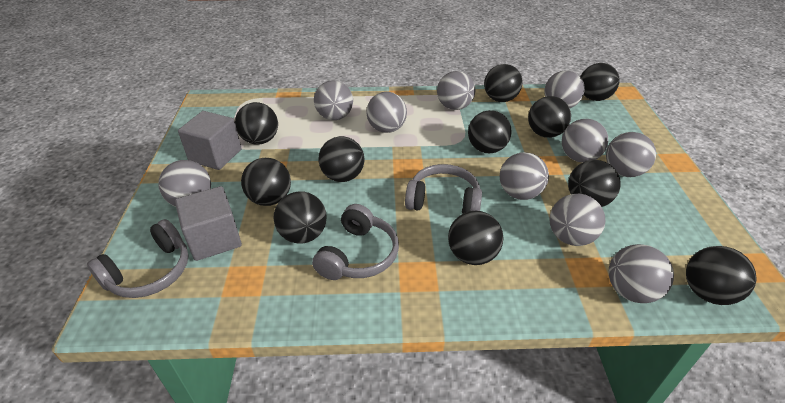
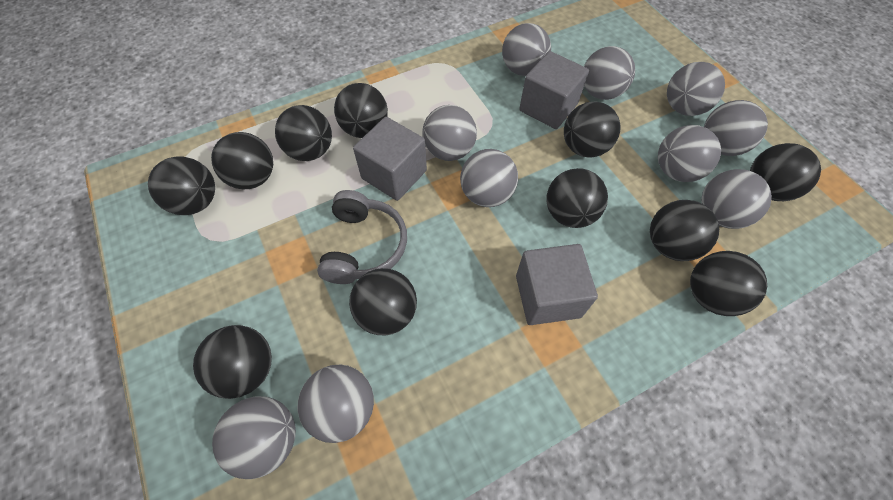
grey cube: 2 -> 3
grey headphones: 3 -> 1

